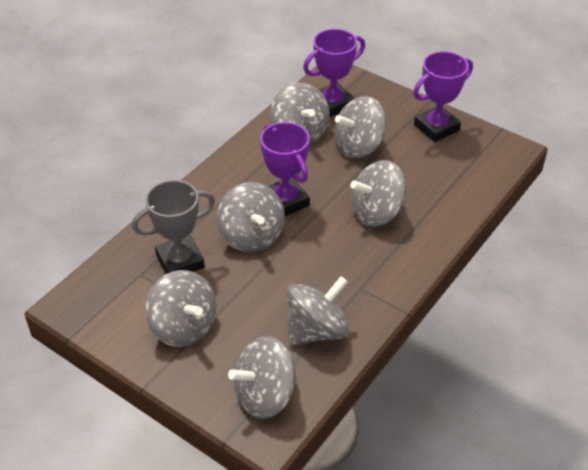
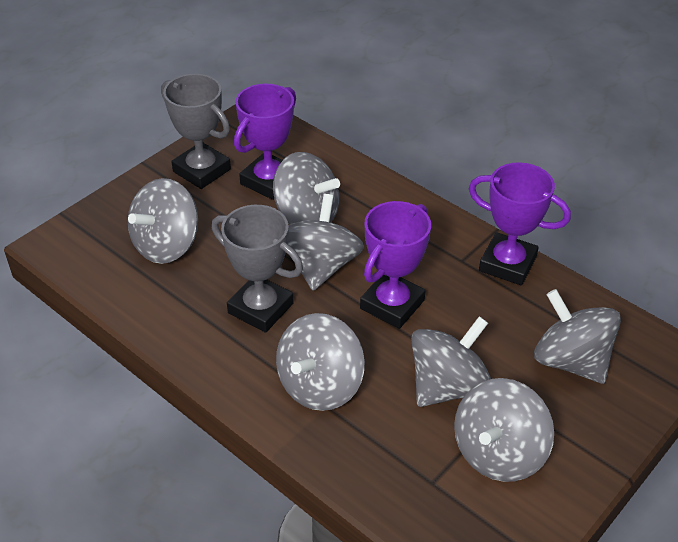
grey trophy: 1 -> 2

